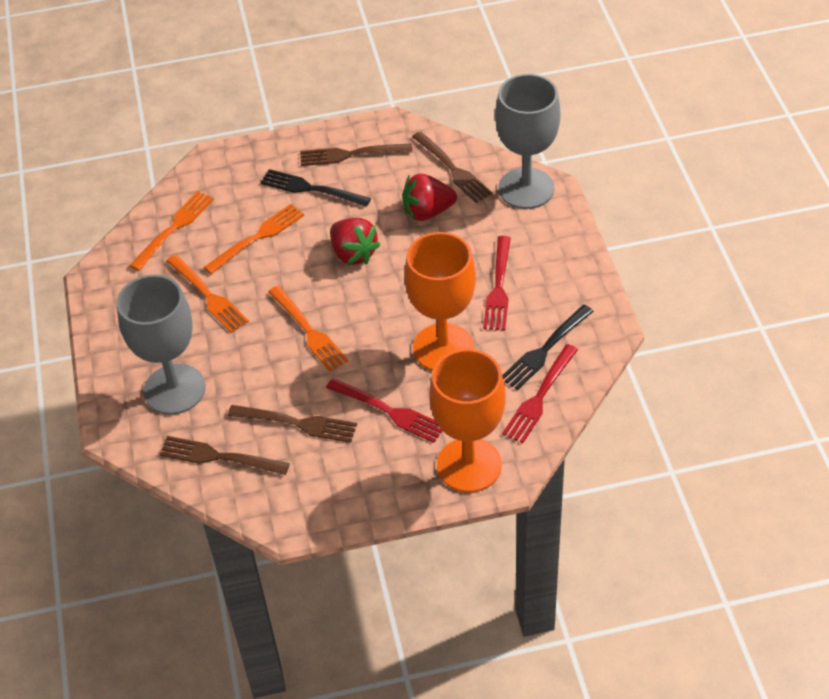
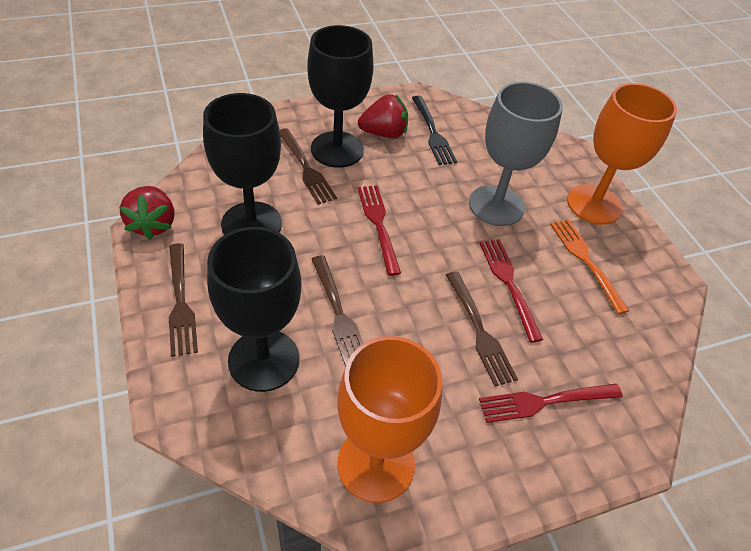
black fork: 2 -> 1
black goblet: 0 -> 3
grey goblet: 2 -> 1
orange fork: 4 -> 1

